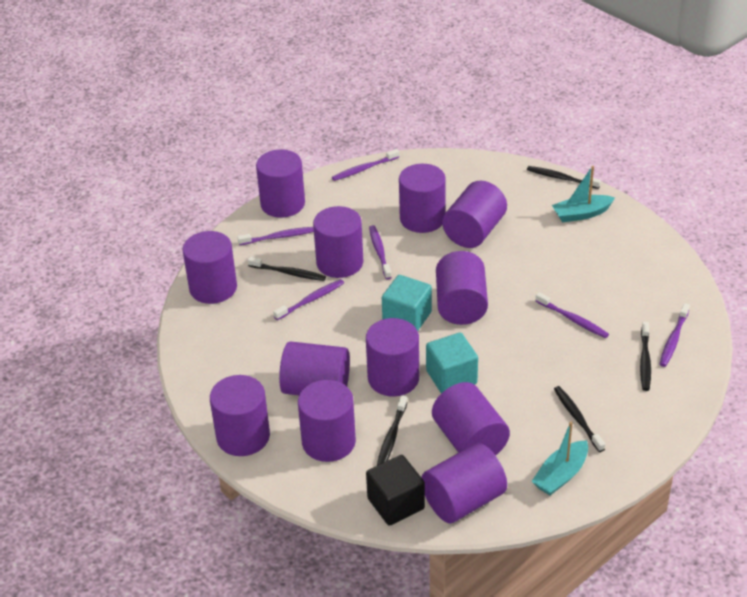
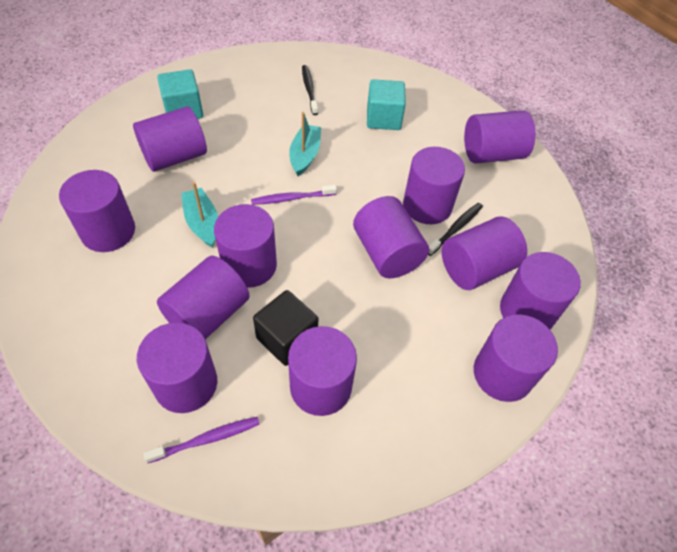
black toothbrush: 5 -> 2
purple toothbrush: 6 -> 2

